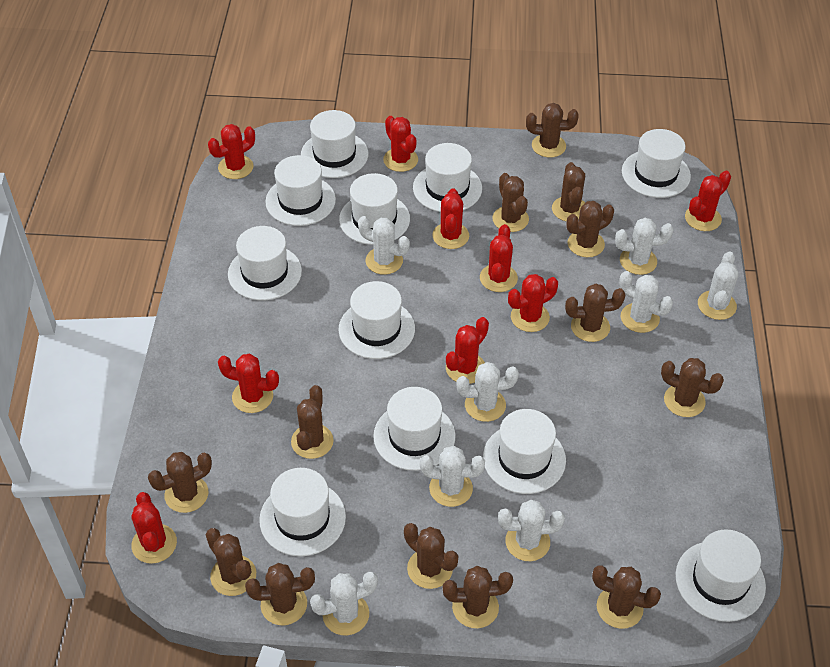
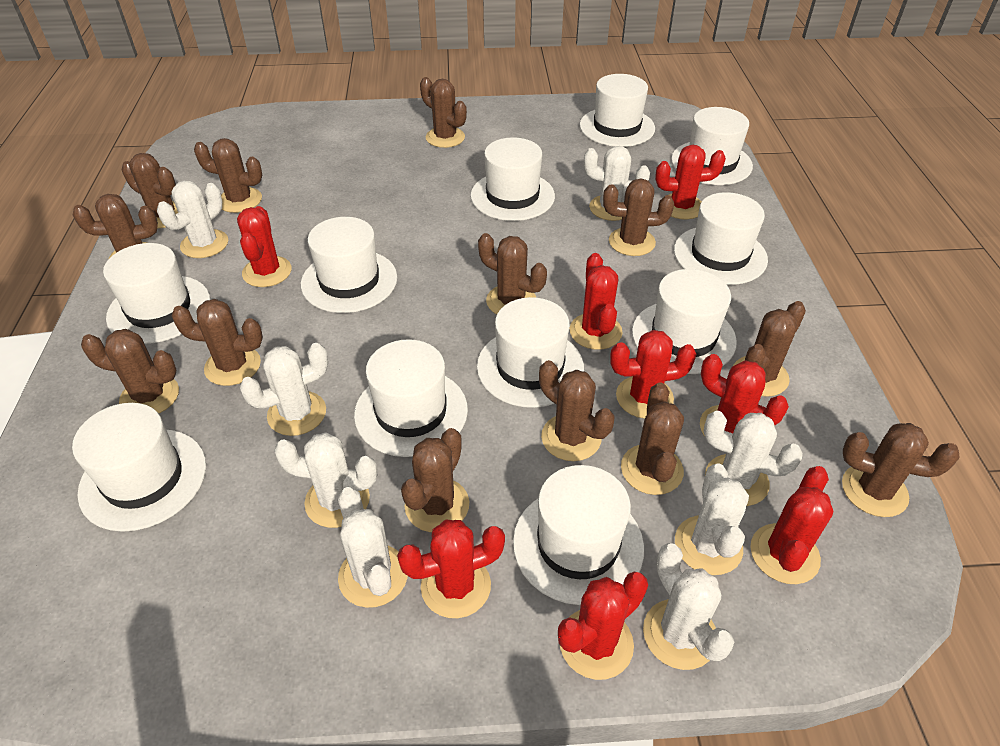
red cactus: 9 -> 8

